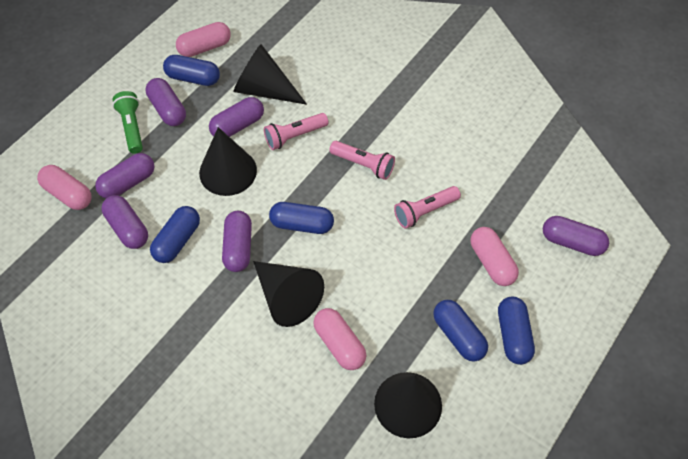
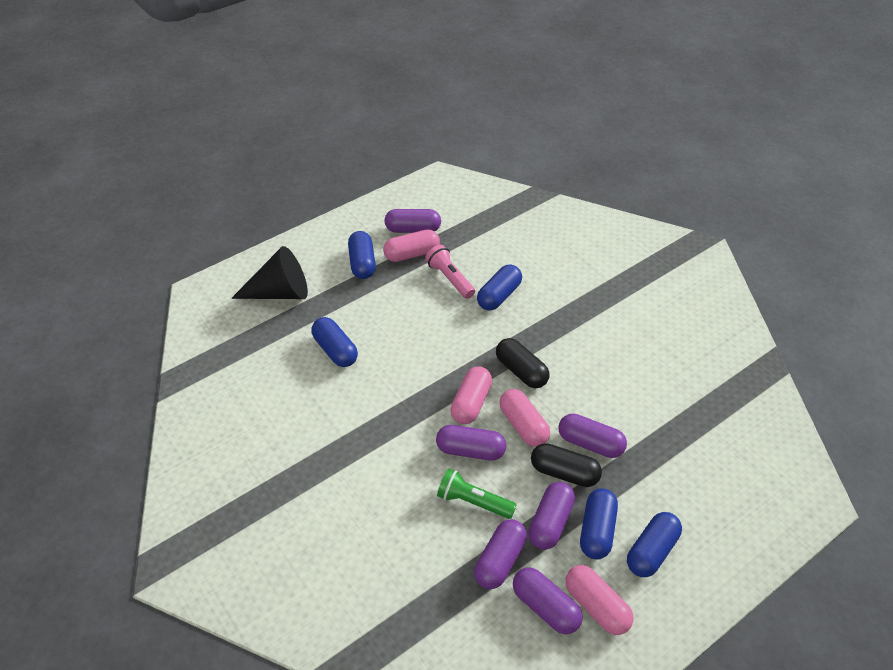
black capsule: 0 -> 2
black cone: 4 -> 1
pink flashlight: 3 -> 1

